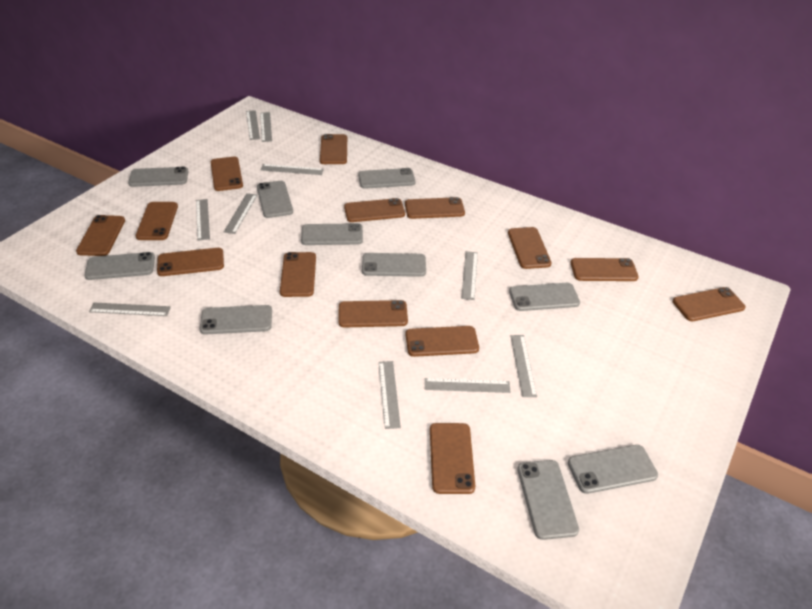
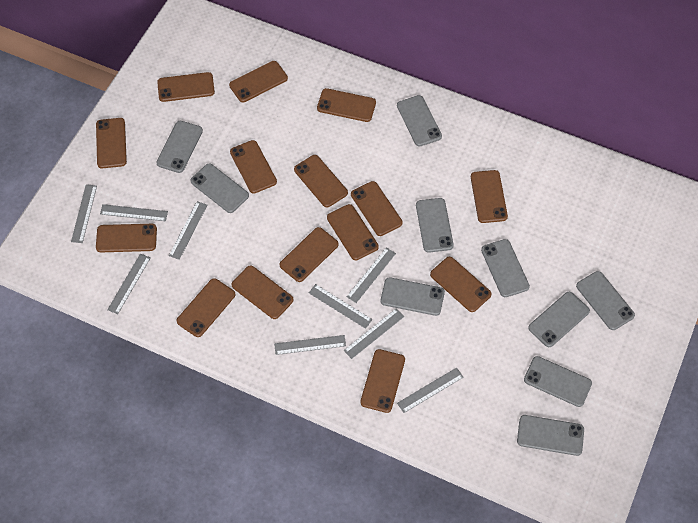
brown phone: 14 -> 15
grey ruler: 10 -> 9

